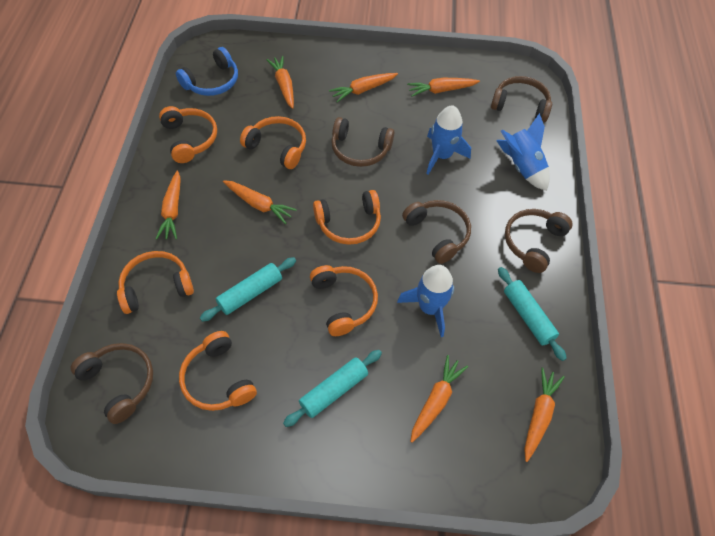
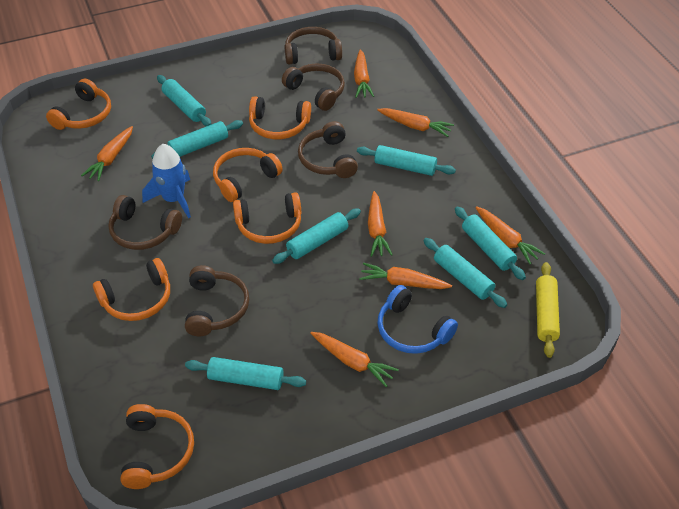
blue rocket: 3 -> 1
turquoise rolling pin: 3 -> 7
yellow rolling pin: 0 -> 1

